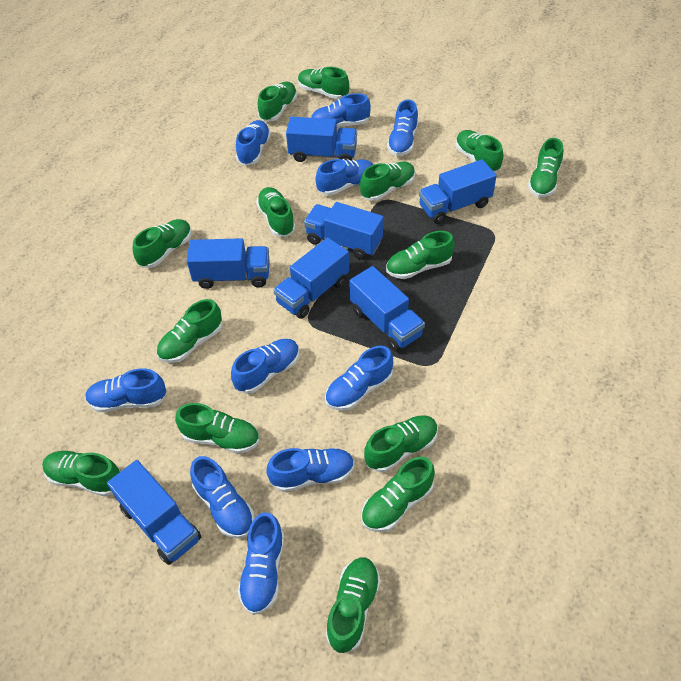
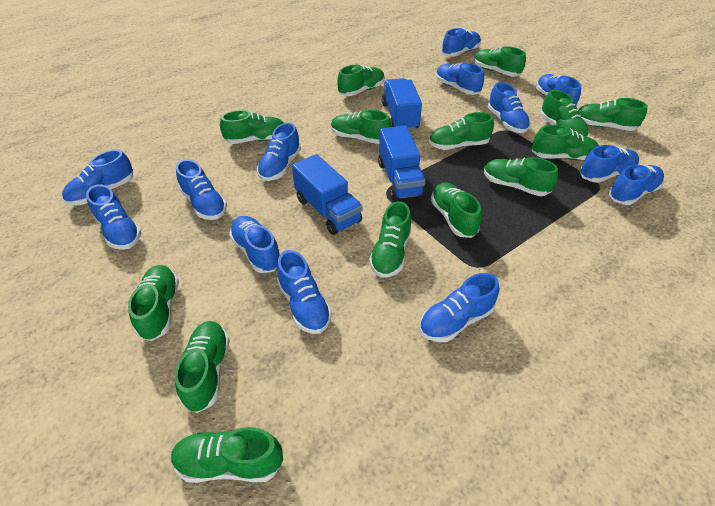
blue shoe: 10 -> 13
blue truck: 7 -> 3

